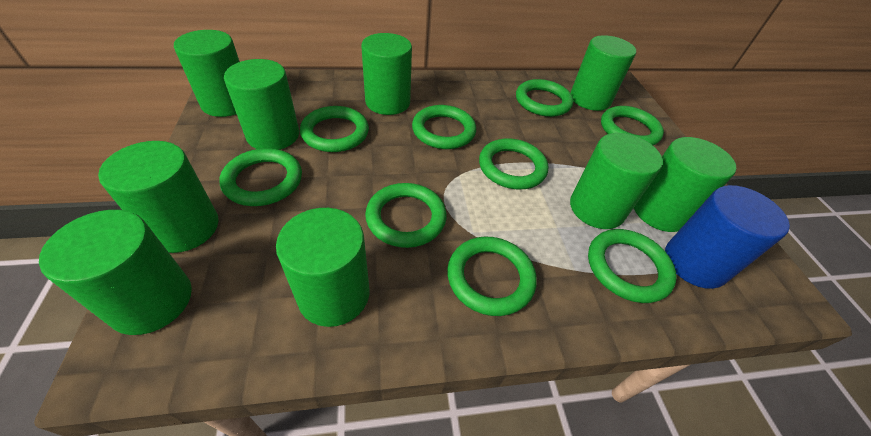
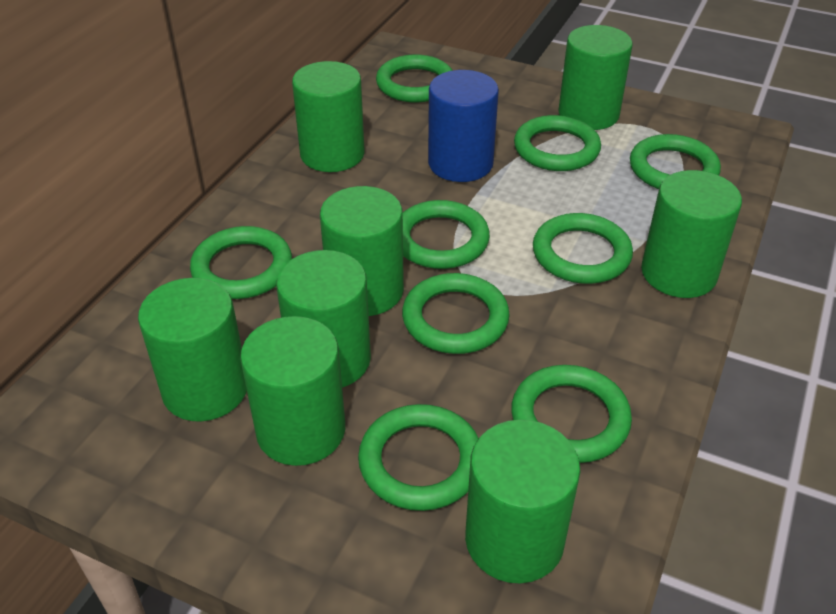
green cylinder: 9 -> 8

